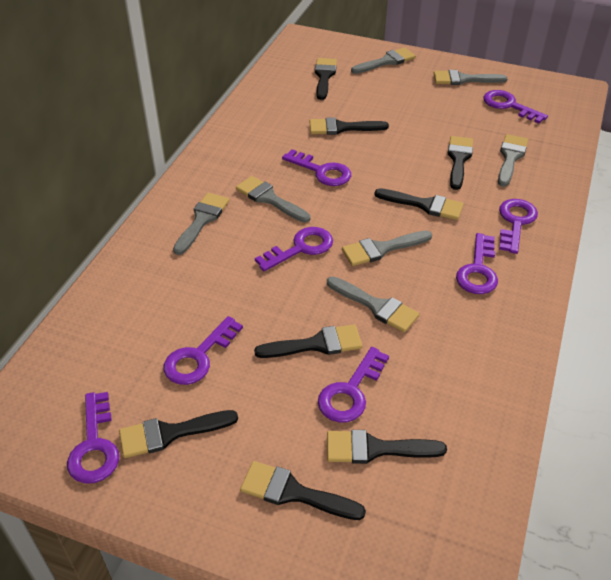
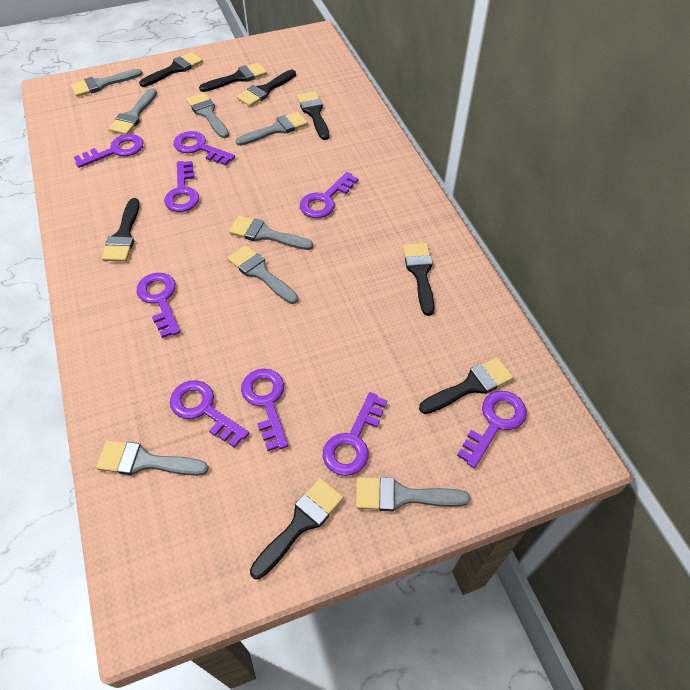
grey brush: 7 -> 8
purple key: 8 -> 9

